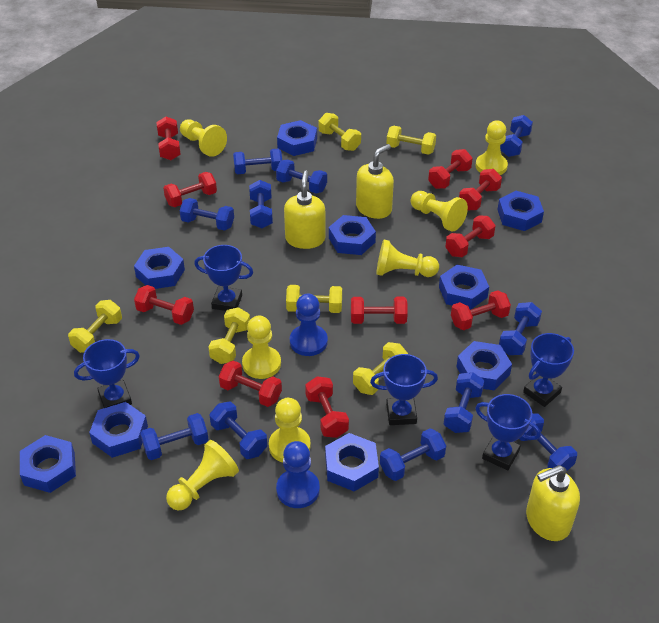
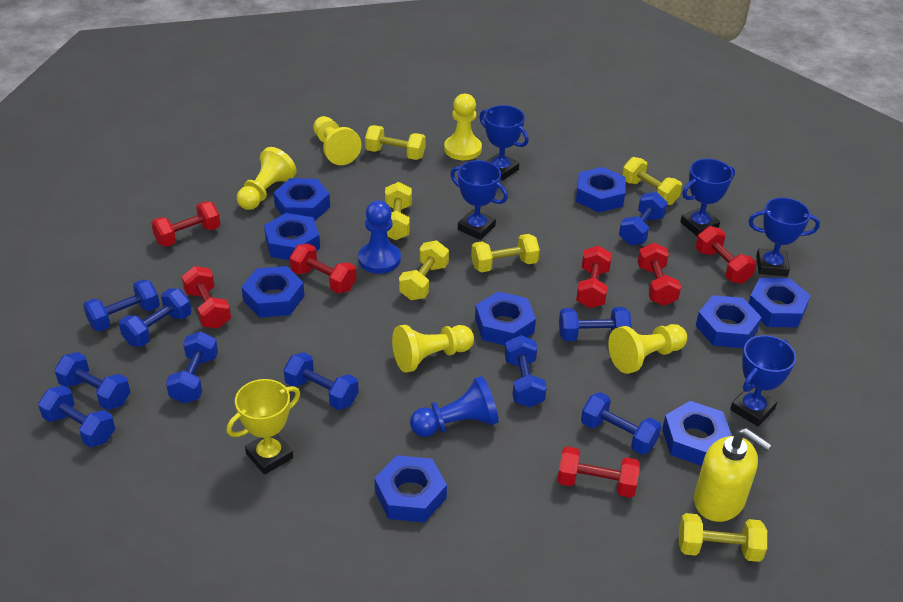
blue dumbbell: 11 -> 10
red dumbbell: 10 -> 7
yellow pawn: 7 -> 5
yellow soap dispenser: 3 -> 1
yellow trophy: 0 -> 1

